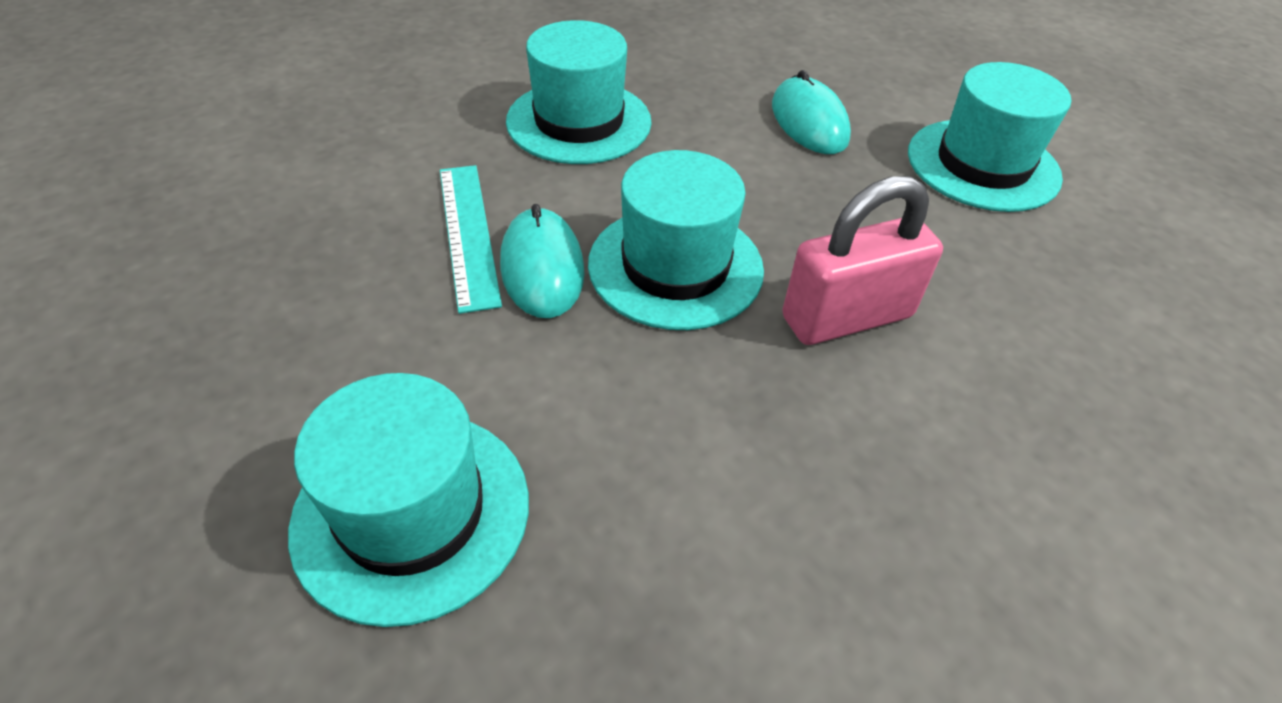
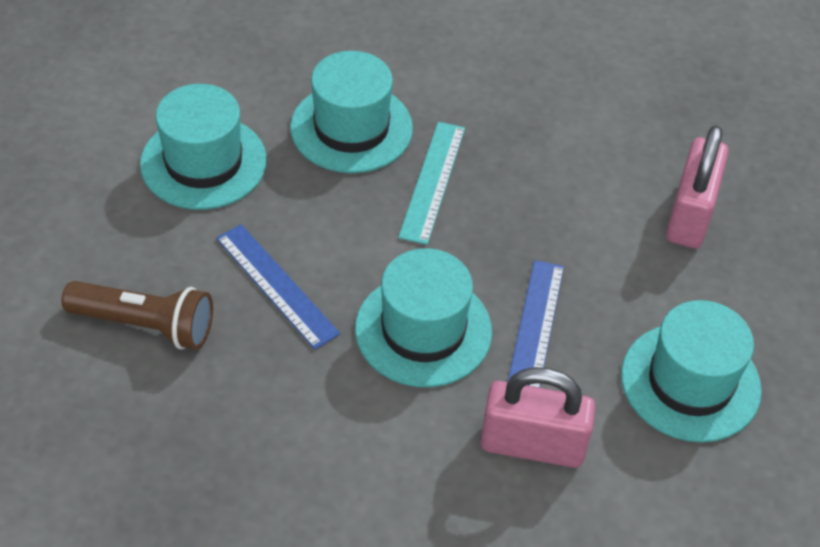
blue ruler: 0 -> 2
brown flashlight: 0 -> 1
pink padlock: 1 -> 2
turquoise mouse: 2 -> 0

